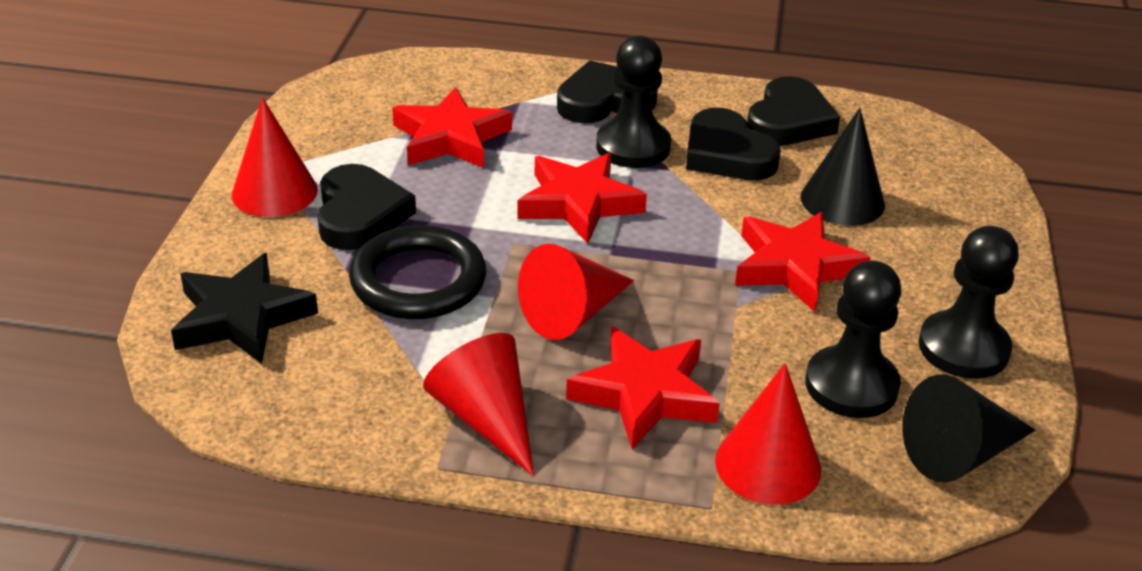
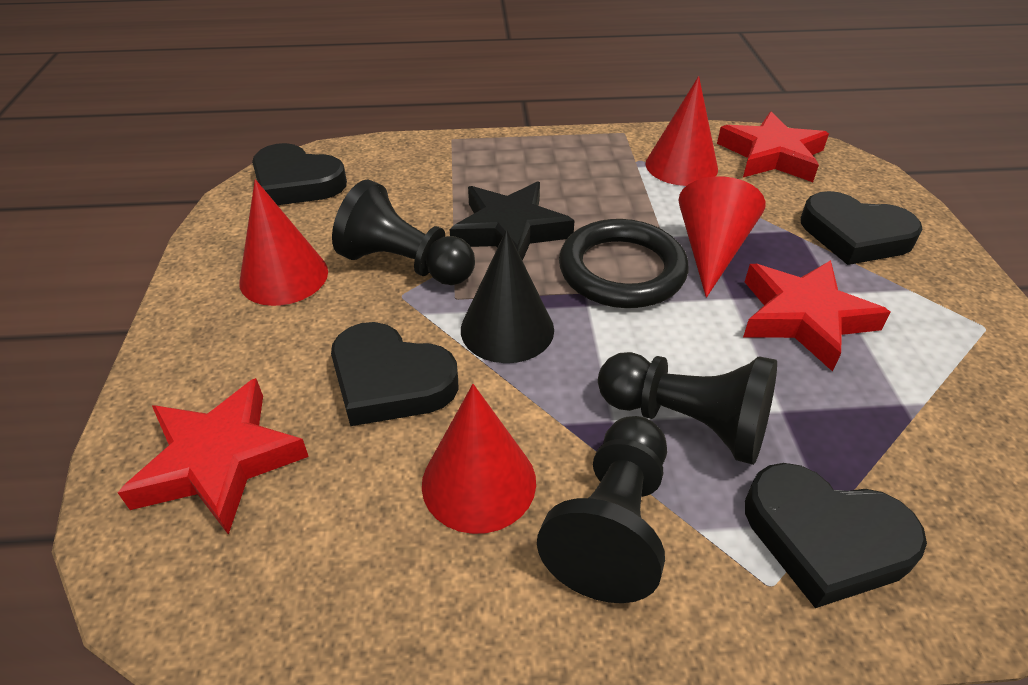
black cone: 2 -> 1
red star: 4 -> 3

